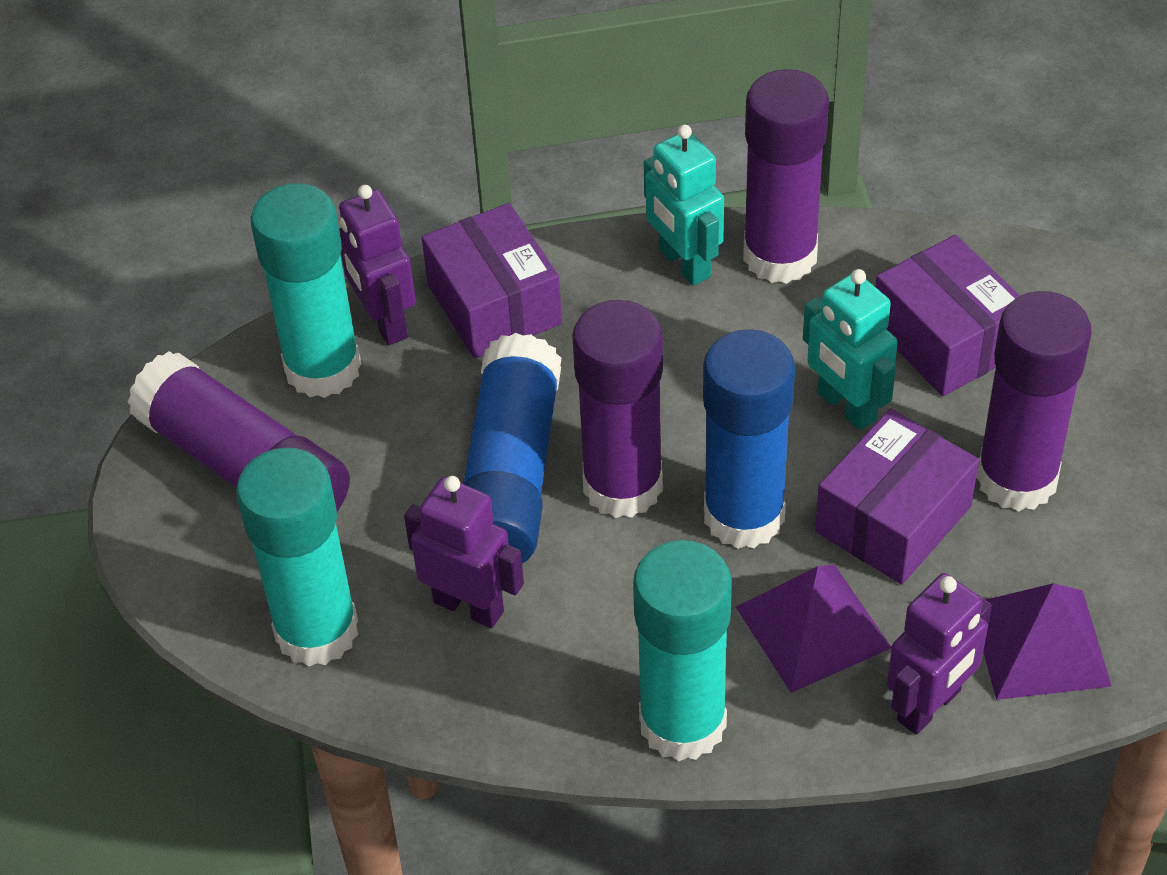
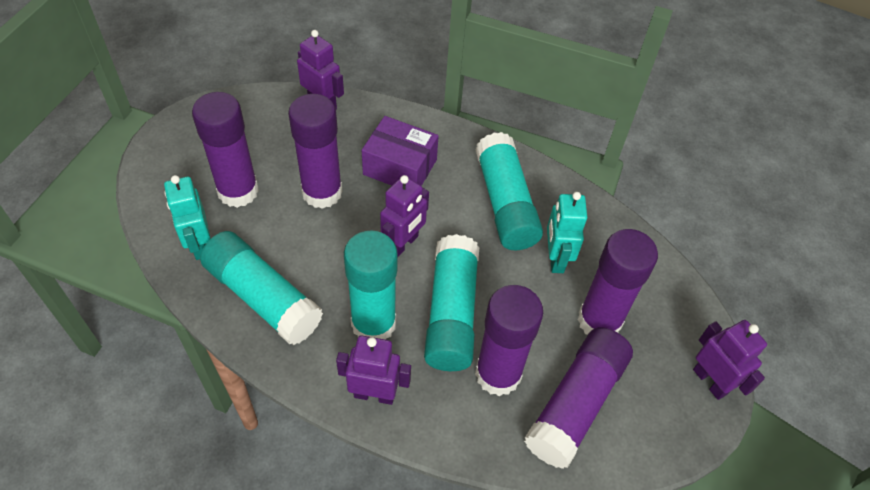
blue glue stick: 2 -> 0
purple box: 3 -> 1
purple glue stick: 4 -> 5
purple pyramid: 2 -> 0
purple robot: 3 -> 4
turquoise glue stick: 3 -> 4

